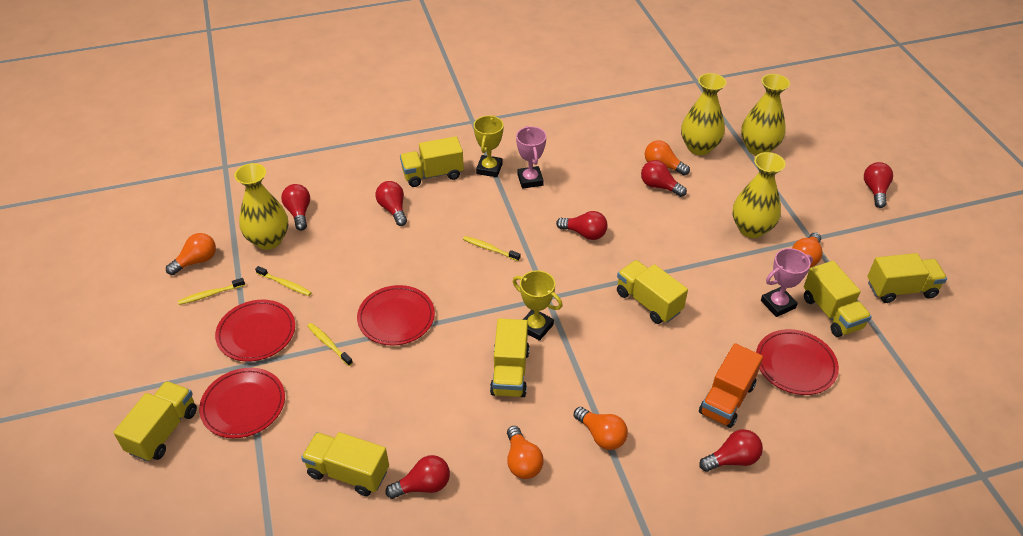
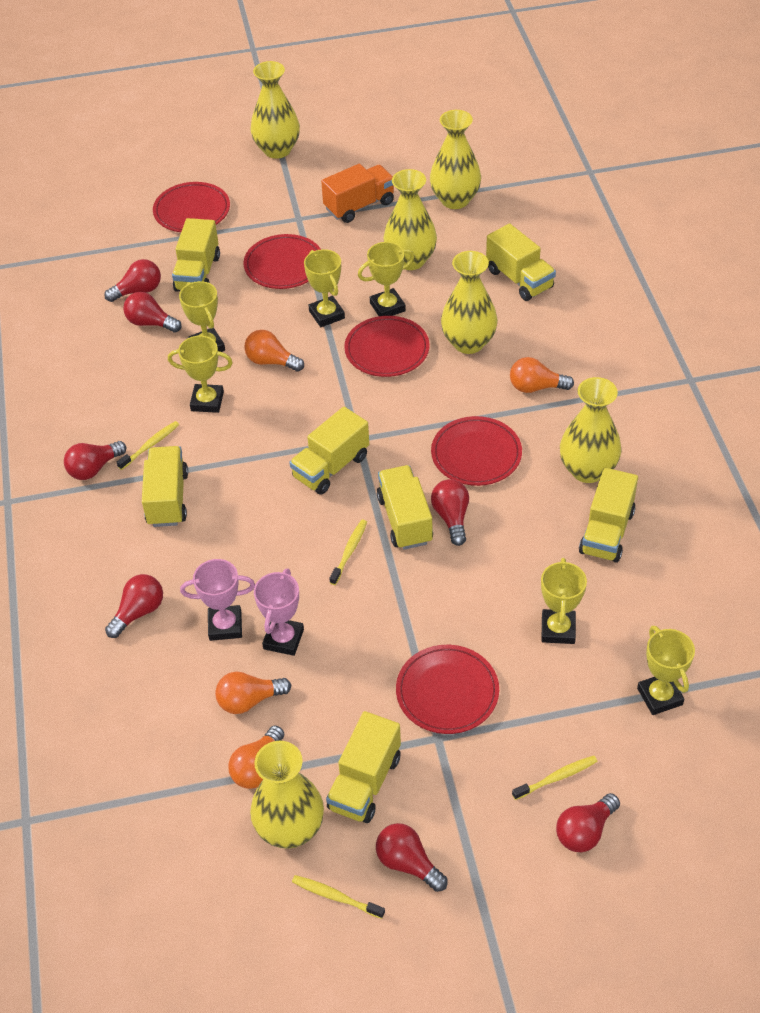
orange light bulb: 5 -> 4
red plate: 4 -> 5
yellow trophy: 2 -> 6
yellow vase: 4 -> 6

